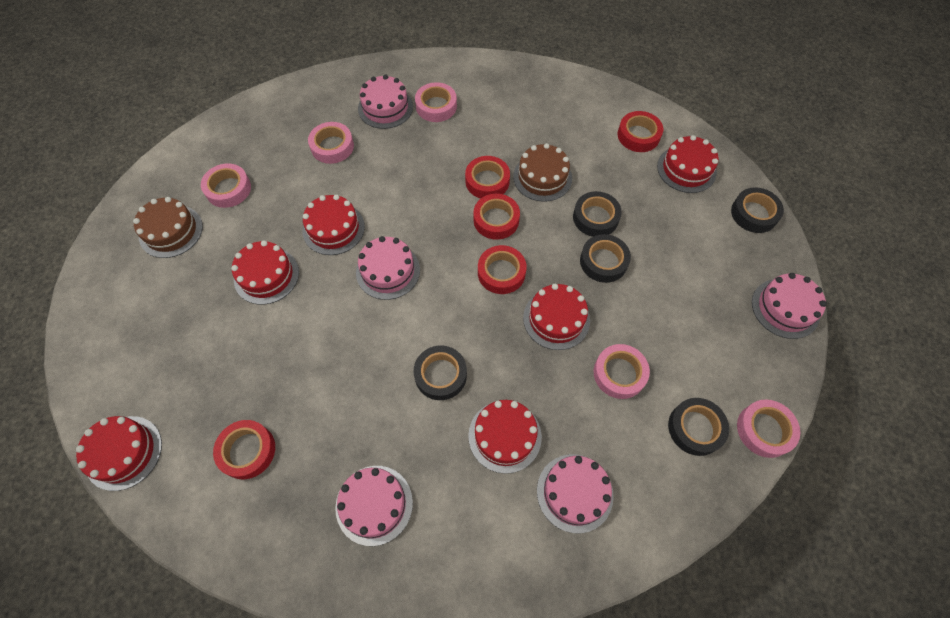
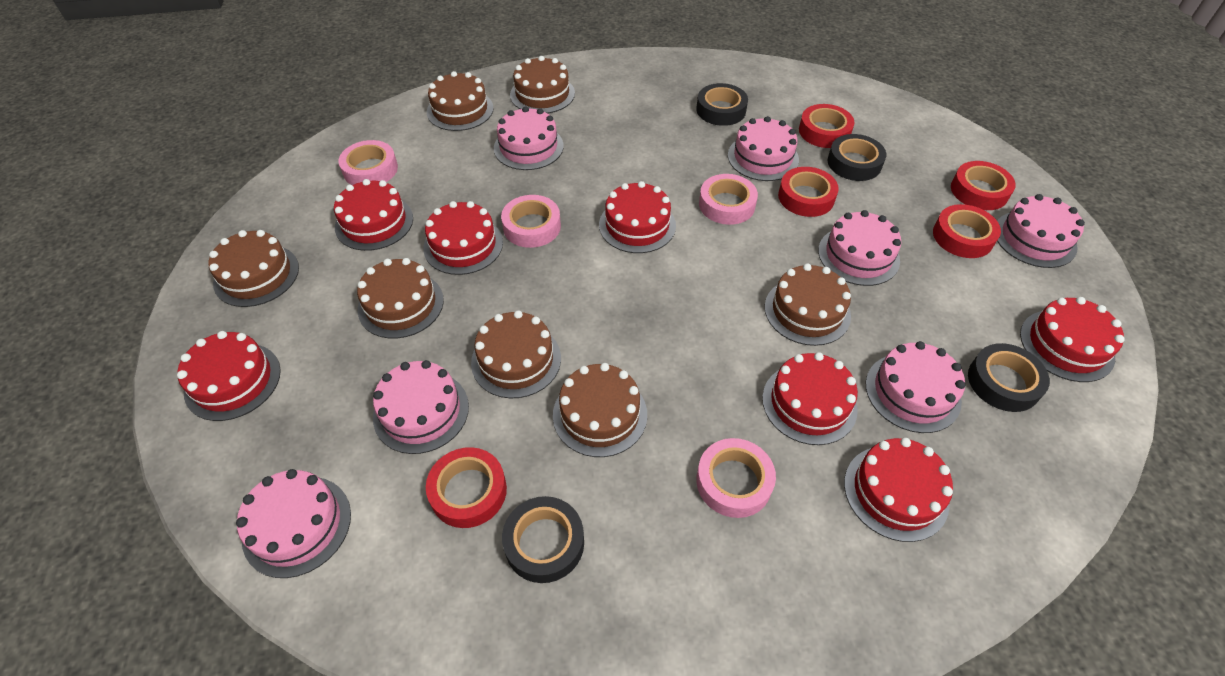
black tape: 5 -> 4
brown cake: 2 -> 7
pink cake: 5 -> 7
pink tape: 5 -> 4
red cake: 6 -> 7

